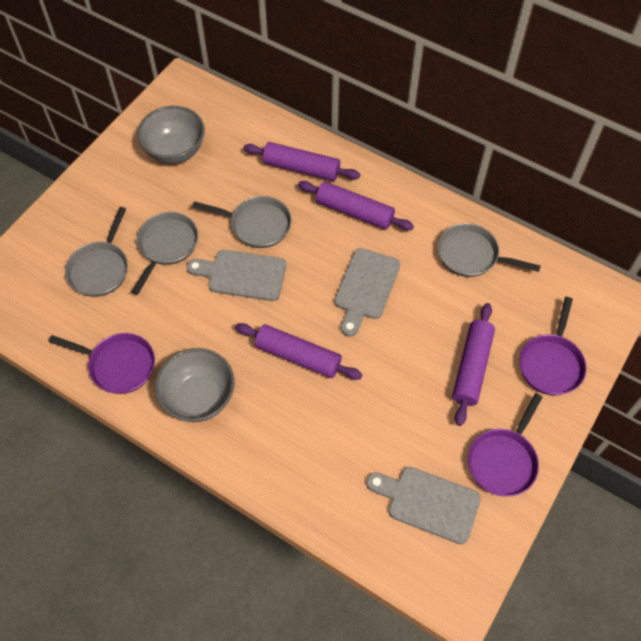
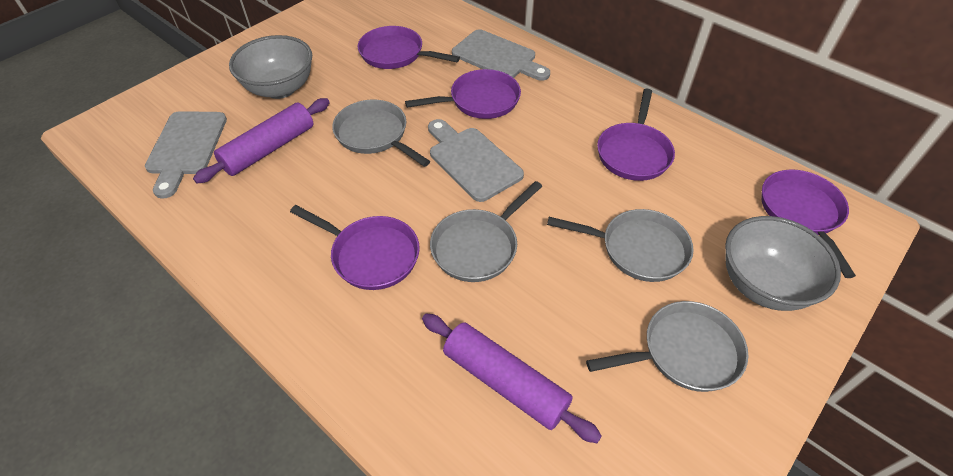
purple pan: 3 -> 5
purple rolling pin: 4 -> 2

